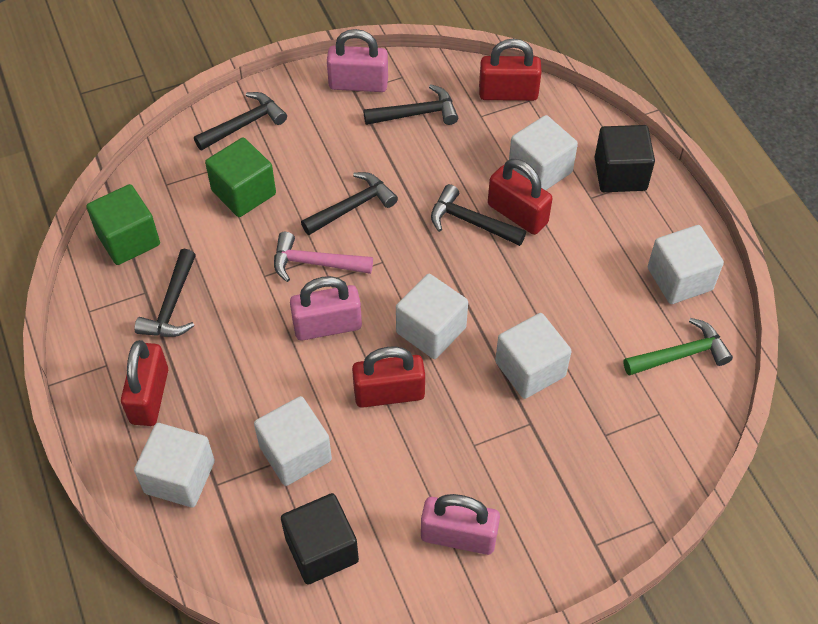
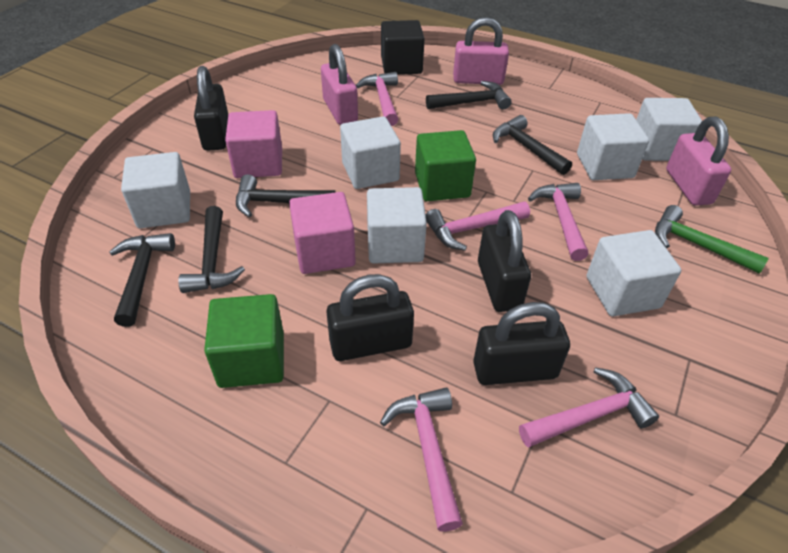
black cube: 2 -> 1
black padlock: 0 -> 4
pink cube: 0 -> 2
pink hammer: 1 -> 5
red padlock: 4 -> 0

